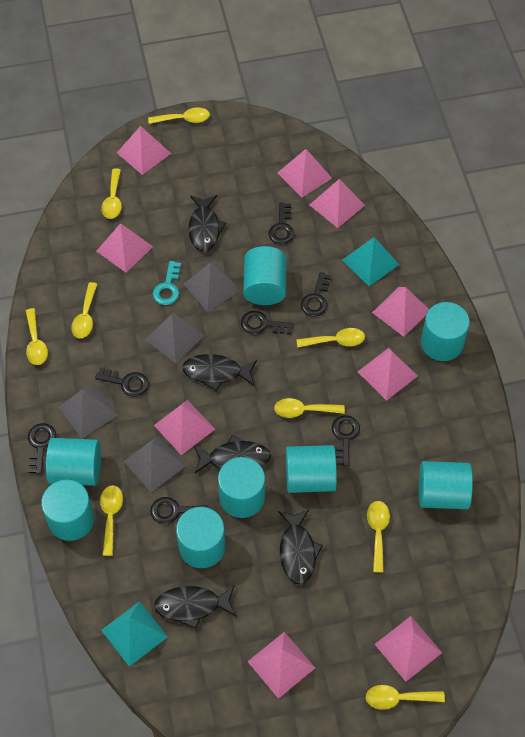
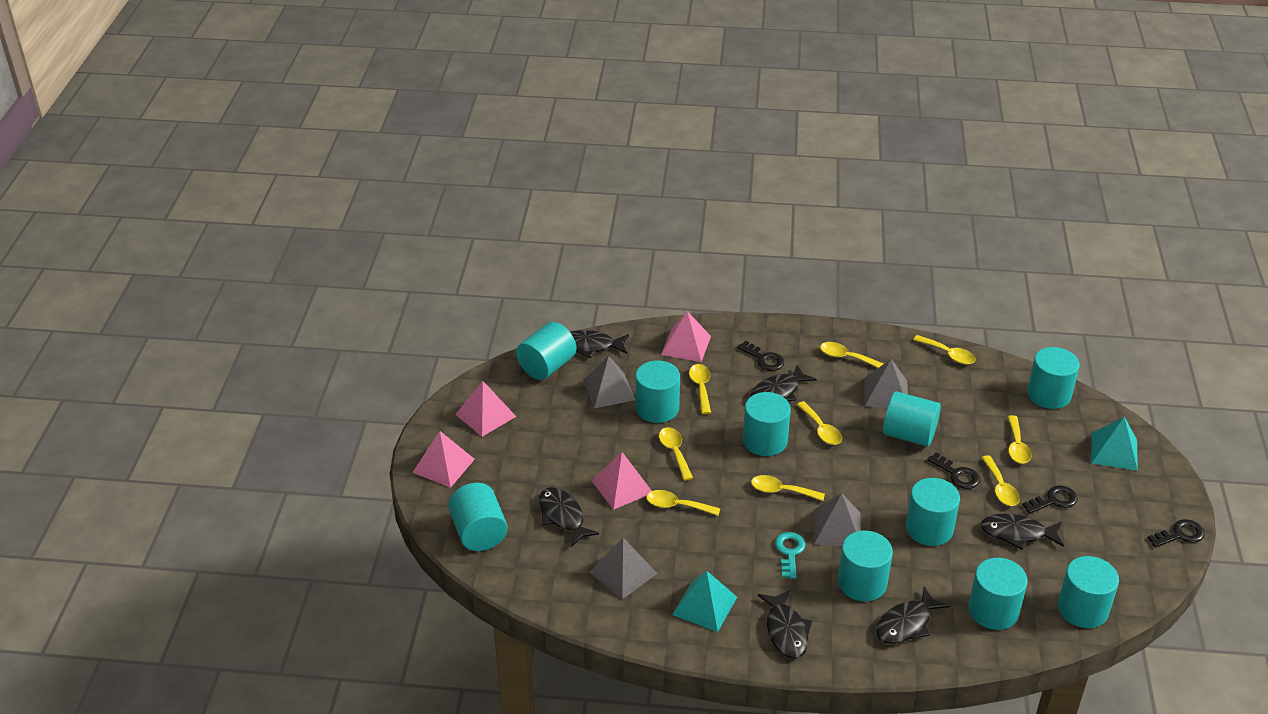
black fish: 5 -> 6
black key: 7 -> 4
pink pyramid: 9 -> 4
turquoise cylinder: 8 -> 10

